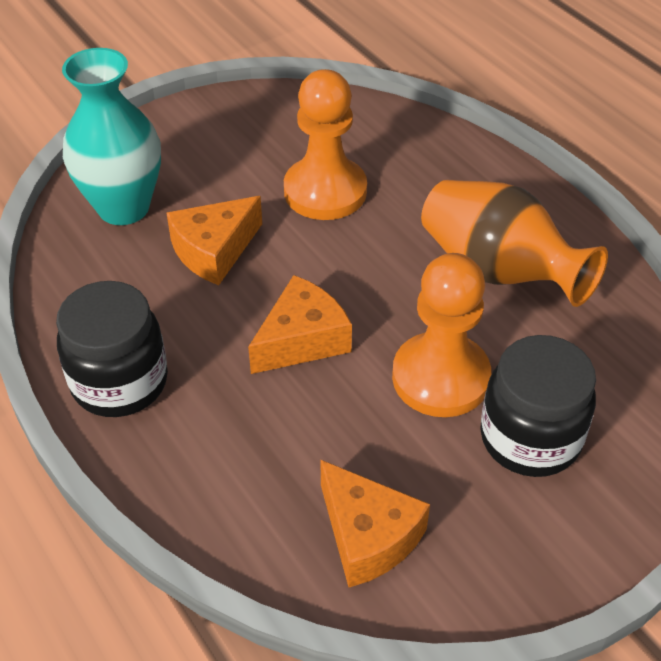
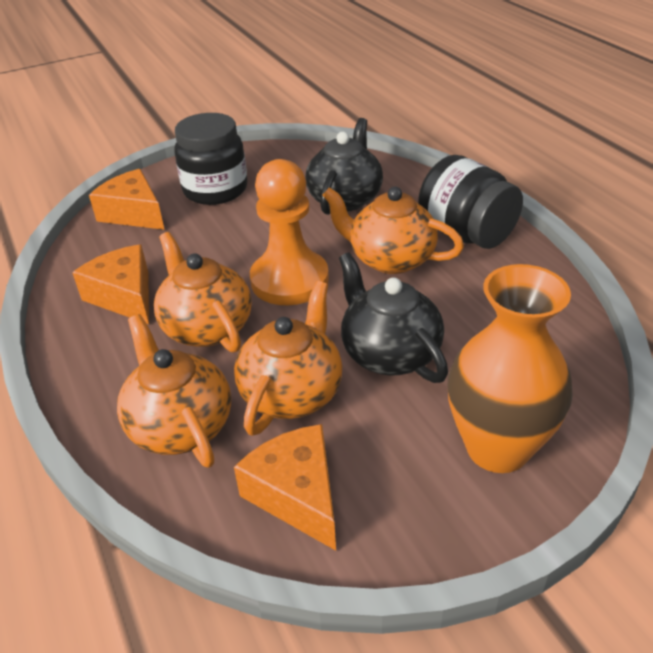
black teapot: 0 -> 2
orange pawn: 2 -> 1
orange teapot: 0 -> 4
turquoise vase: 1 -> 0

